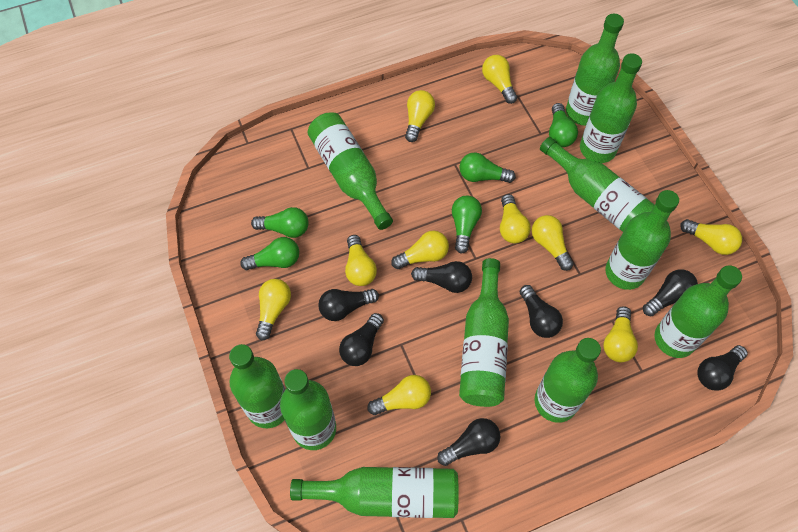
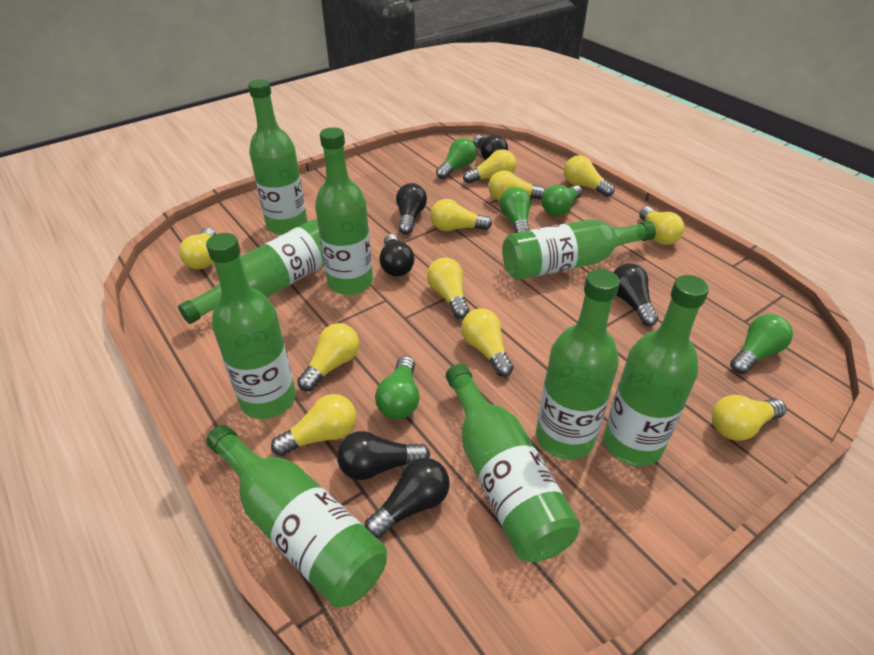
black light bulb: 7 -> 6
green bottle: 11 -> 9
yellow light bulb: 10 -> 11

